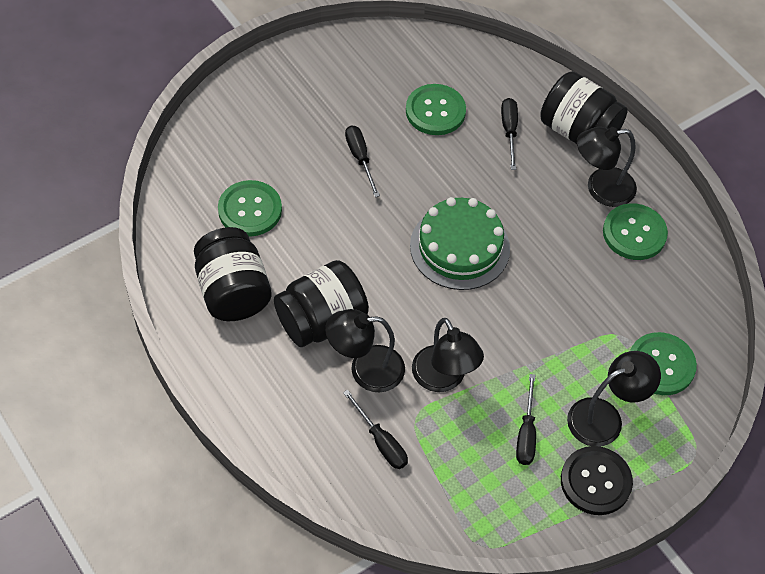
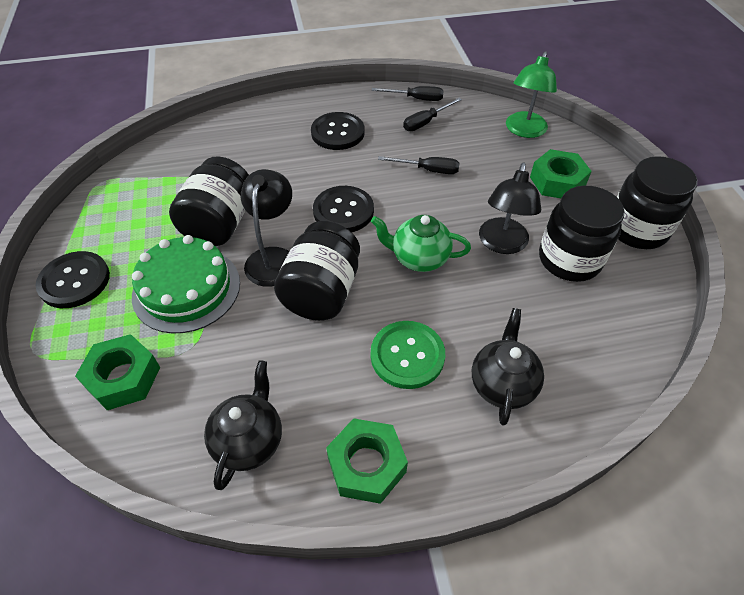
black button: 1 -> 3
black jar: 3 -> 4
black lamp: 4 -> 2
black screwdriver: 4 -> 3
black teapot: 0 -> 2
green button: 4 -> 1
green lamp: 0 -> 1
green nut: 0 -> 3
green teapot: 0 -> 1

